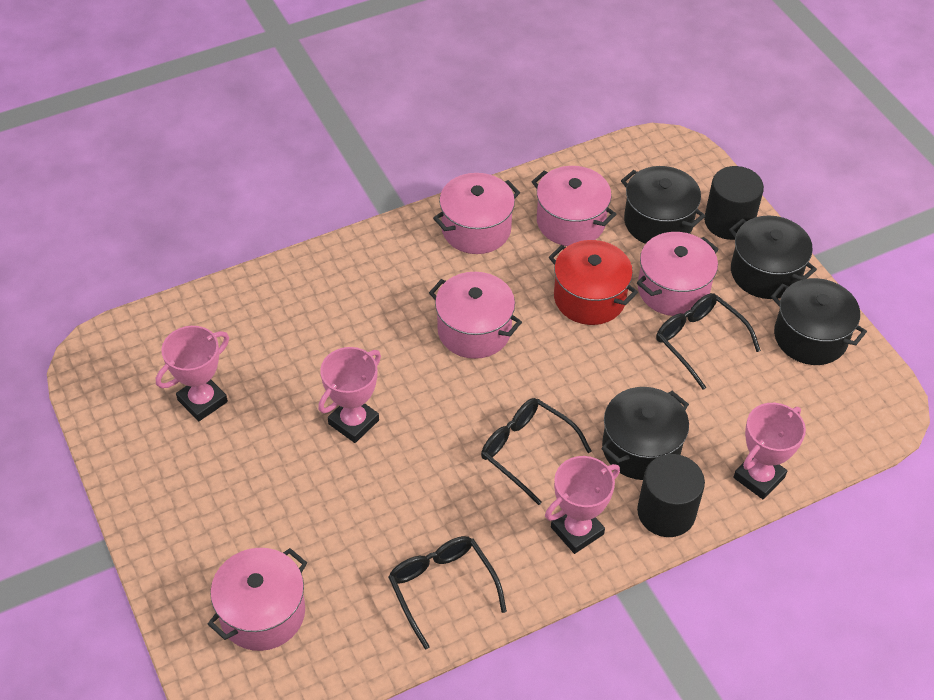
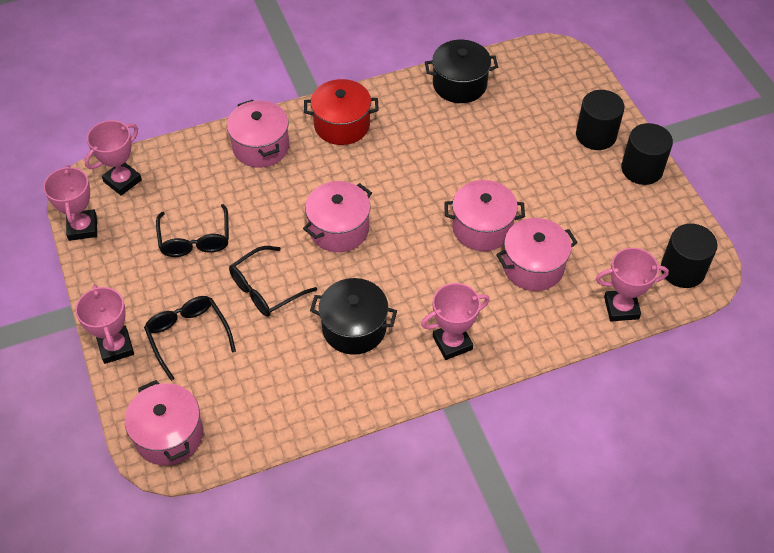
black cylinder: 2 -> 3
black pot: 4 -> 2
pink trophy: 4 -> 5

